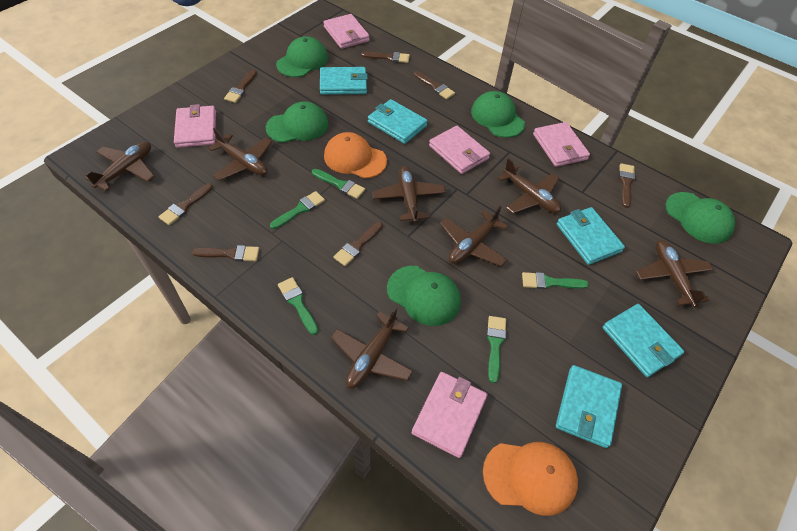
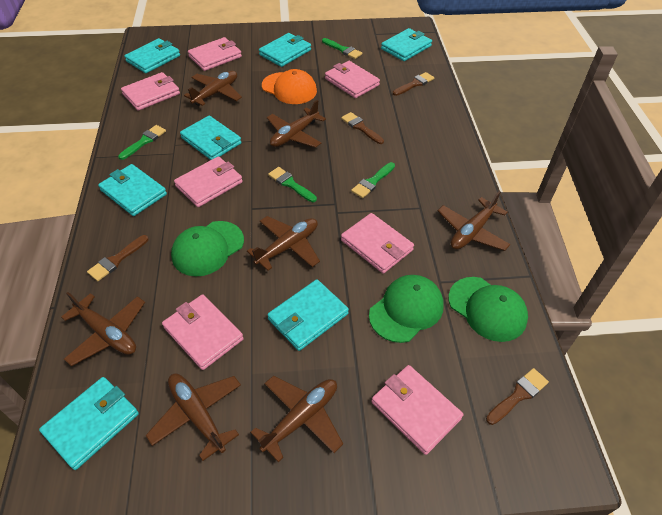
brown brush: 7 -> 4
green brush: 5 -> 4
green cap: 5 -> 3
orange cap: 2 -> 1
pink wallet: 5 -> 7
turquoise wallet: 5 -> 7

